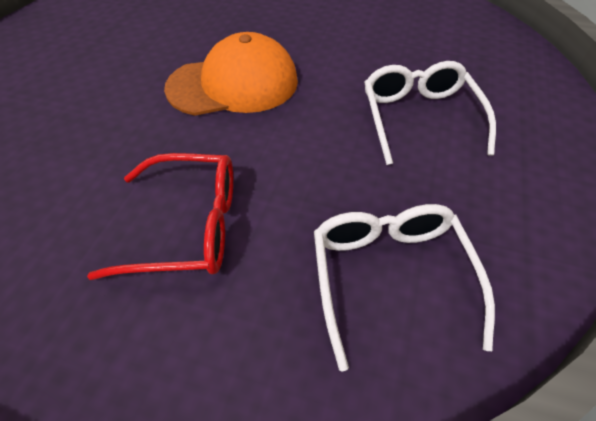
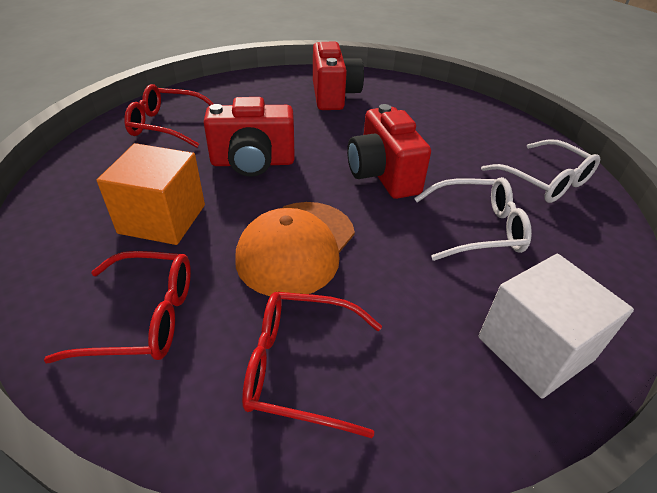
orange cube: 0 -> 1
red camera: 0 -> 3
red glasses: 1 -> 3
white cube: 0 -> 1

